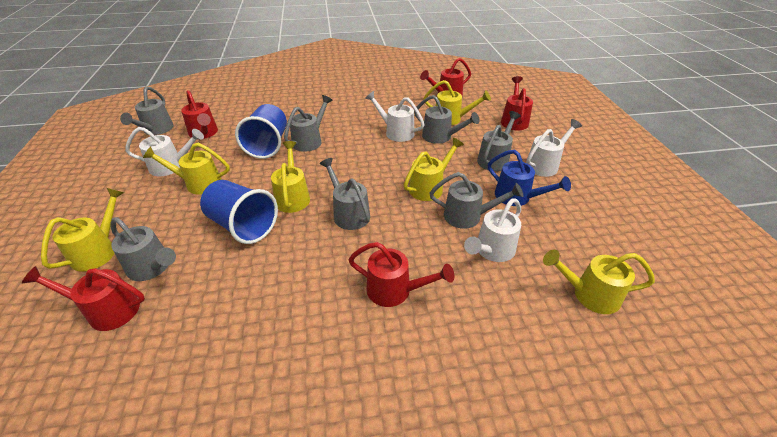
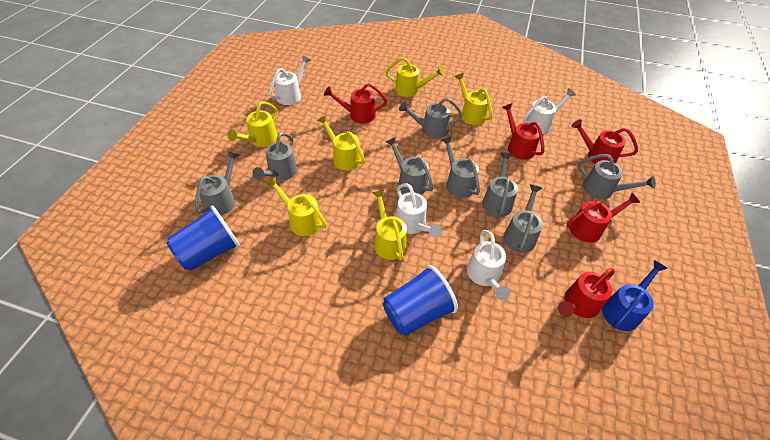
grey watering can: 7 -> 8

